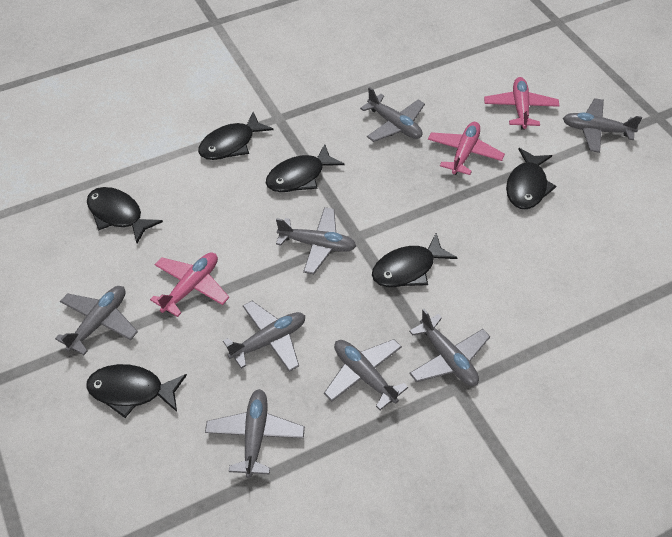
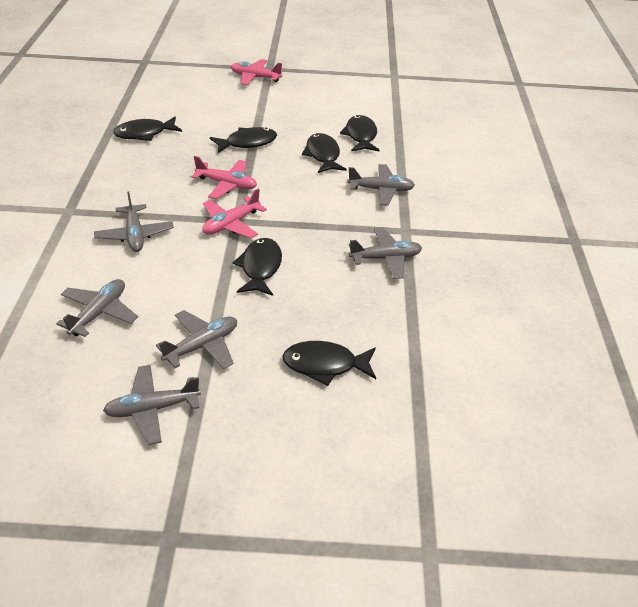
grey plane: 8 -> 6

